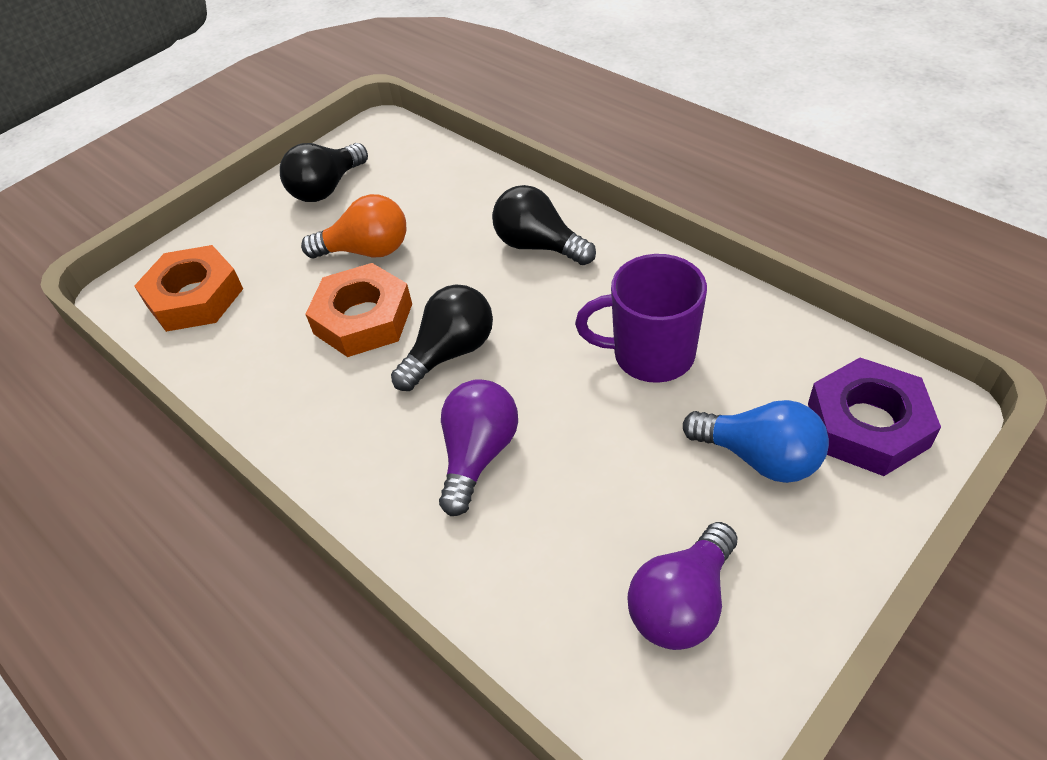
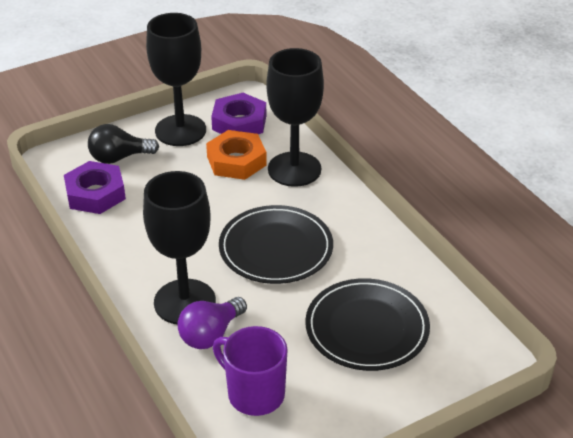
black goblet: 0 -> 3
black light bulb: 3 -> 1
black plate: 0 -> 2
blue light bulb: 1 -> 0
orange light bulb: 1 -> 0
orange nut: 2 -> 1
purple light bulb: 2 -> 1
purple nut: 1 -> 2

